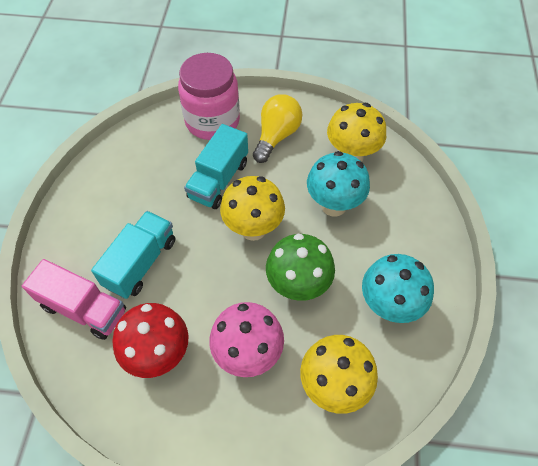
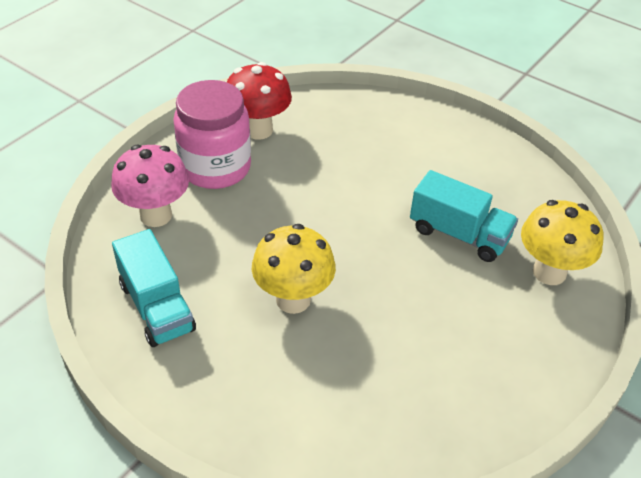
green mushroom: 1 -> 0
pink truck: 1 -> 0
turquoise mushroom: 2 -> 0
yellow light bulb: 1 -> 0
yellow mushroom: 3 -> 2

